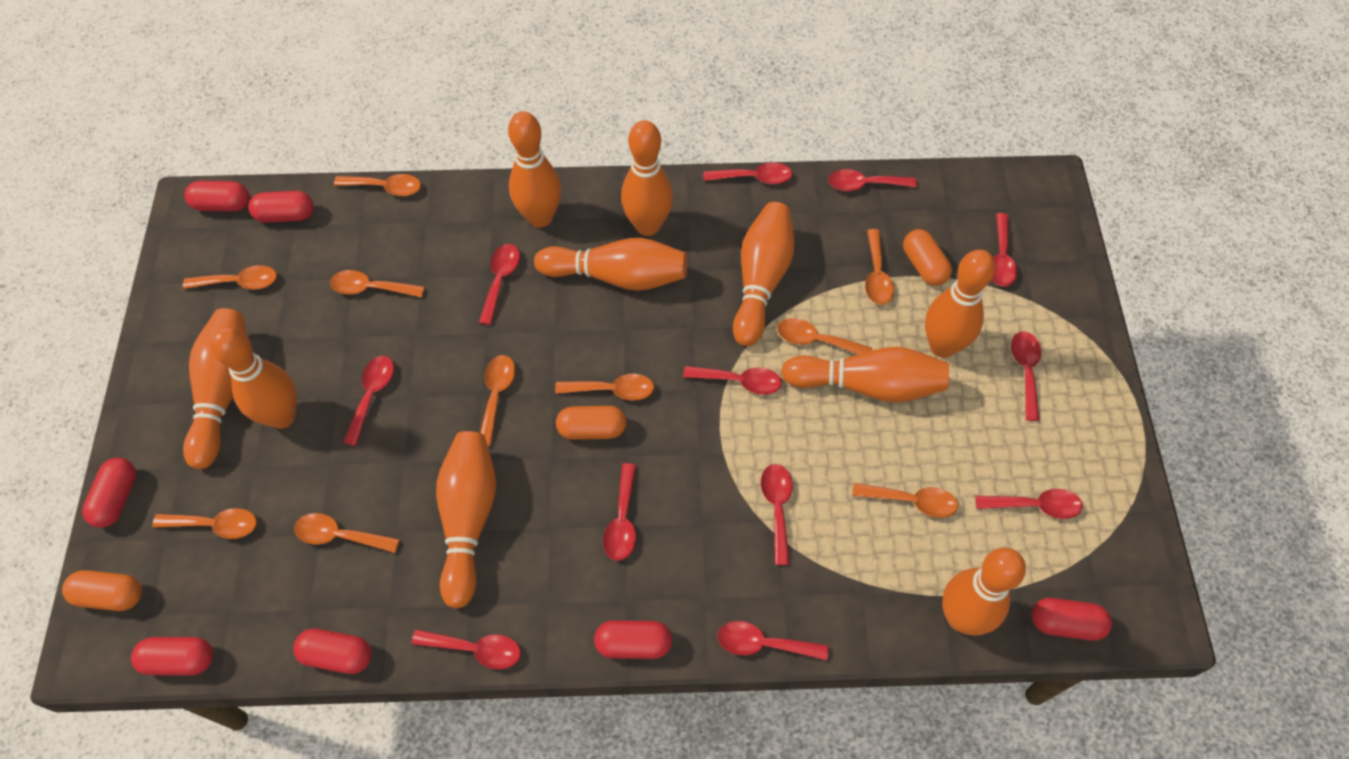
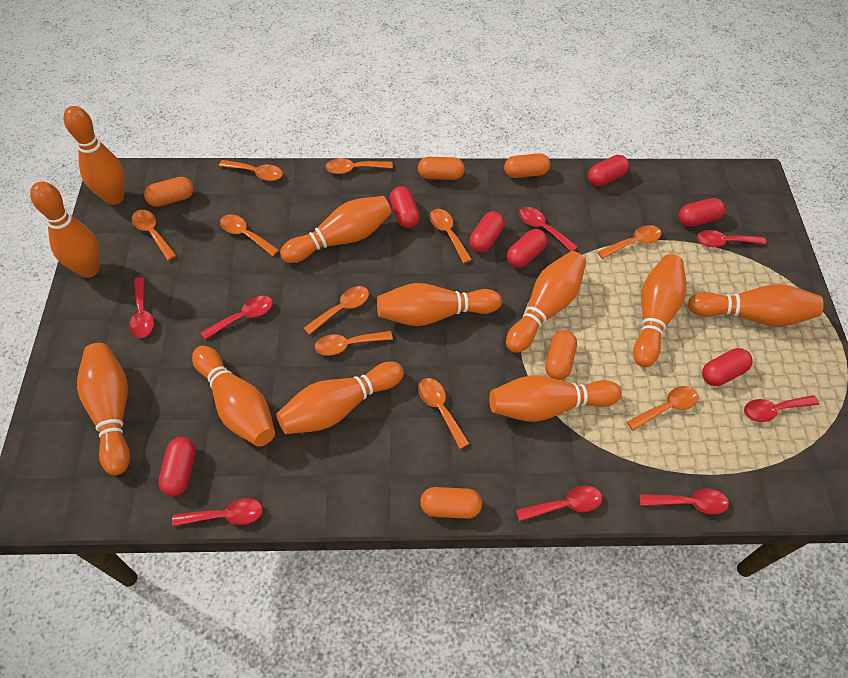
orange bowling pin: 10 -> 11
orange capsule: 3 -> 5
red spoon: 12 -> 8

